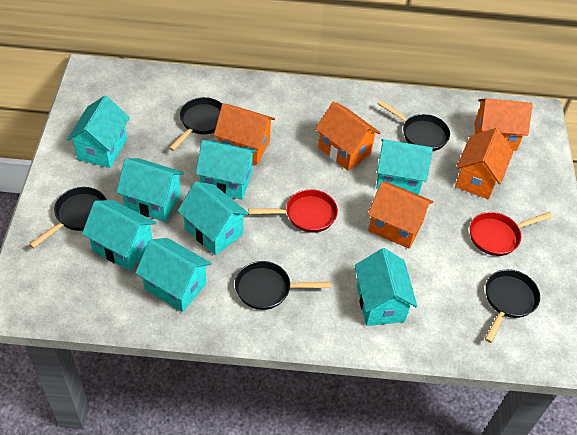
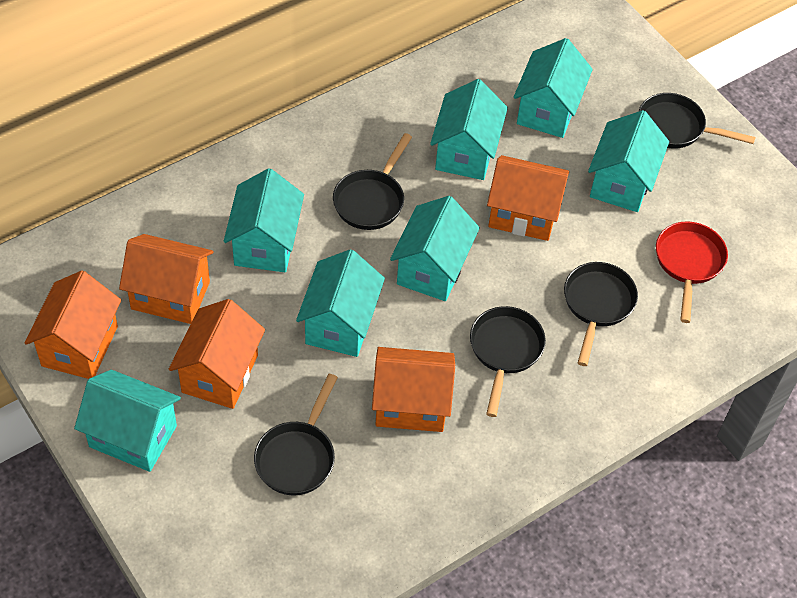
red pan: 2 -> 1
turquoise house: 8 -> 7

